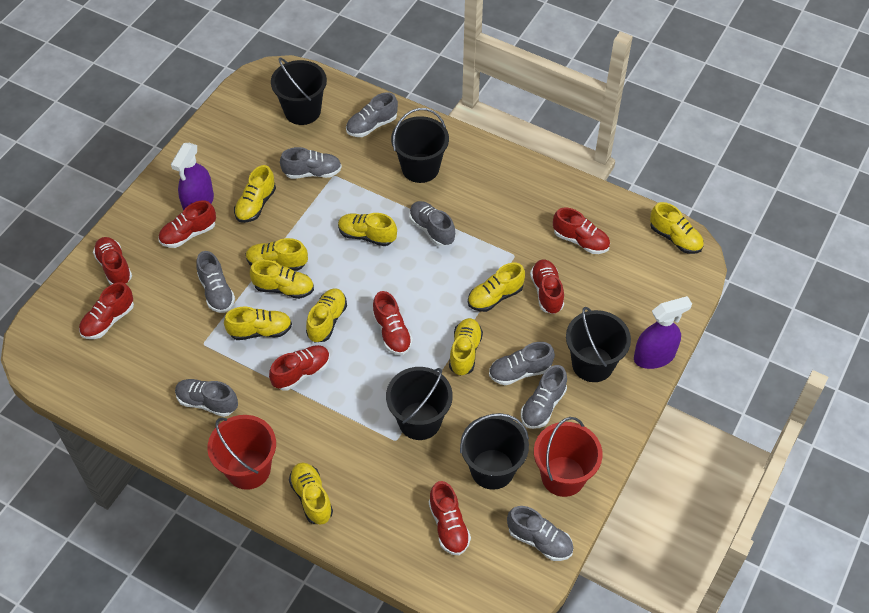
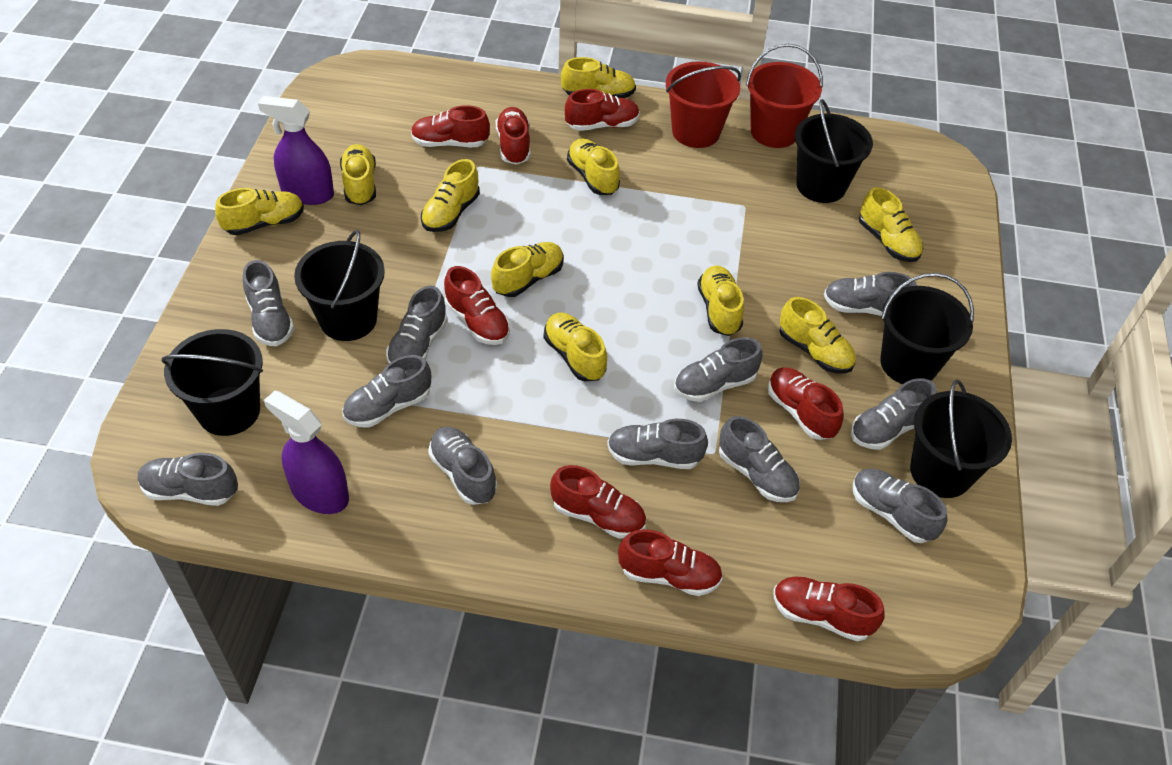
grey shoe: 8 -> 11

